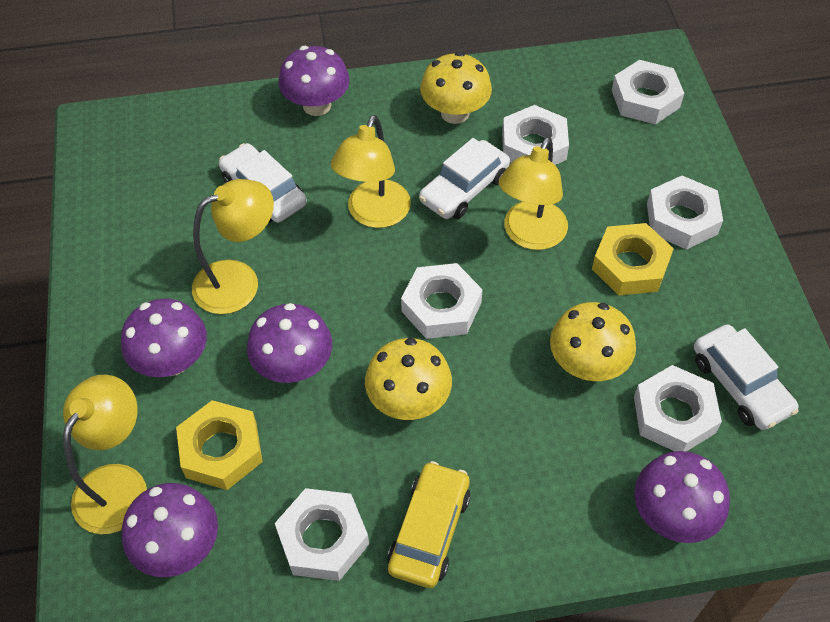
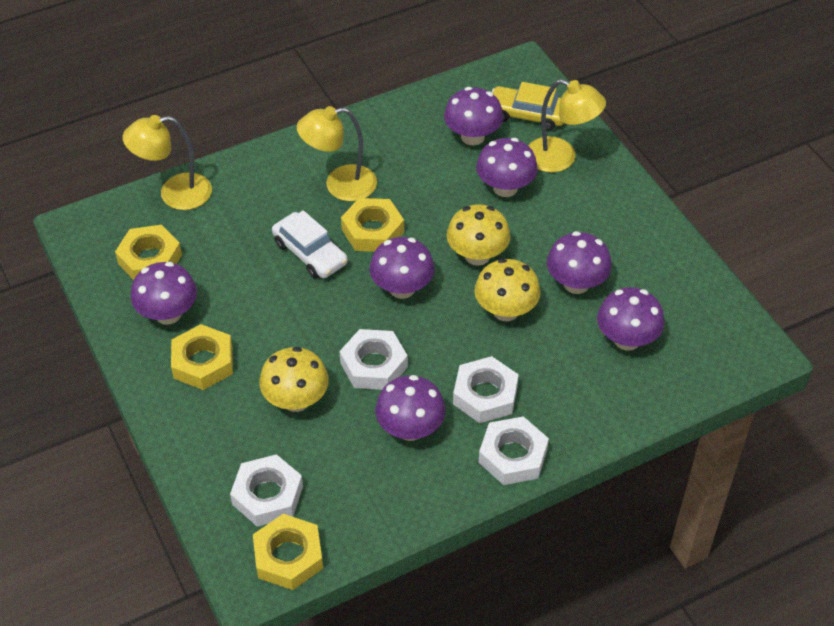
purple mushroom: 5 -> 7
white car: 3 -> 1
white nut: 6 -> 4
yellow lamp: 4 -> 3
yellow nut: 2 -> 4

